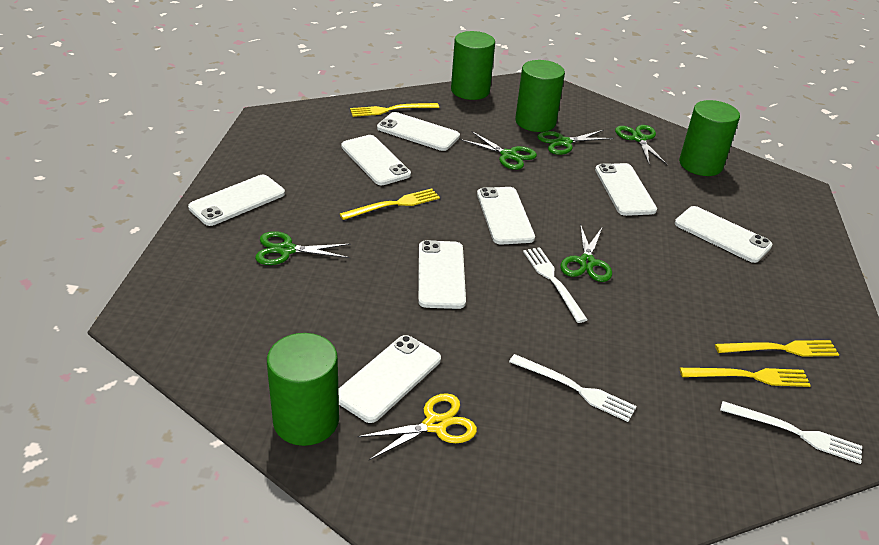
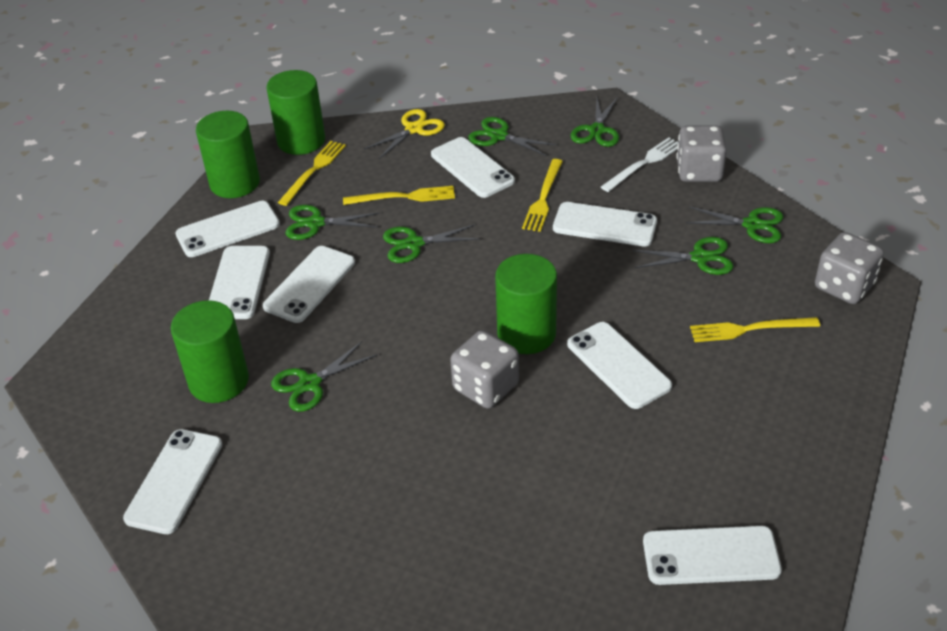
green scissors: 5 -> 7
grey dice: 0 -> 3
white fork: 3 -> 1

